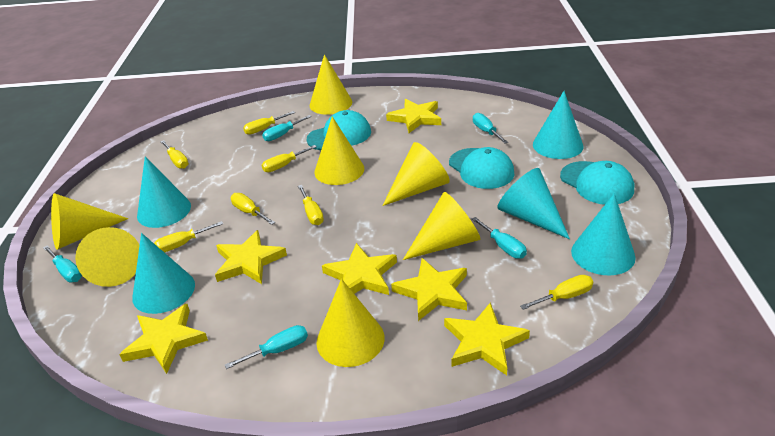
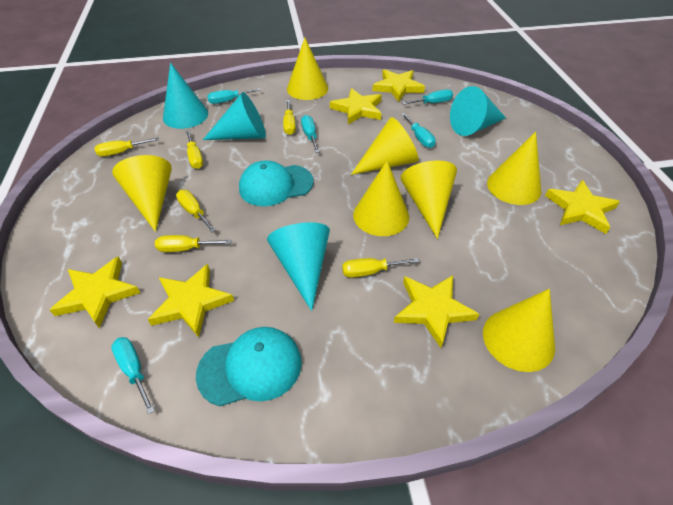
turquoise cap: 3 -> 2
turquoise cone: 5 -> 4
yellow screwdriver: 7 -> 6

